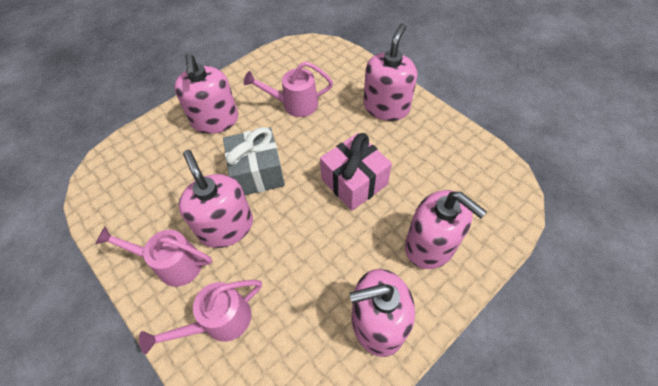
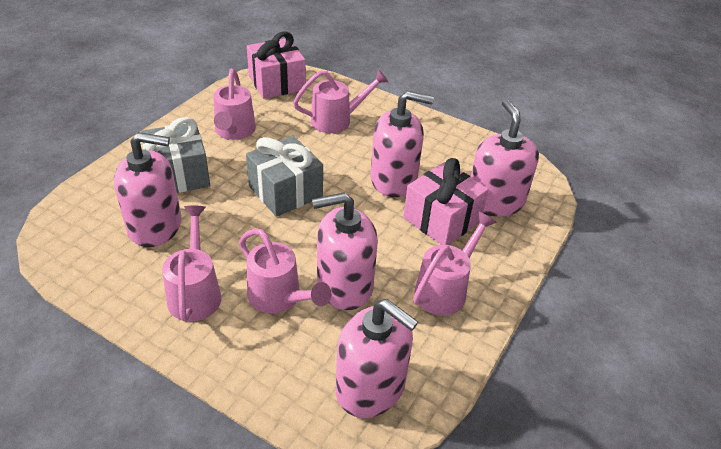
grey gift: 1 -> 2
pink gift: 1 -> 2
pink watering can: 3 -> 5

